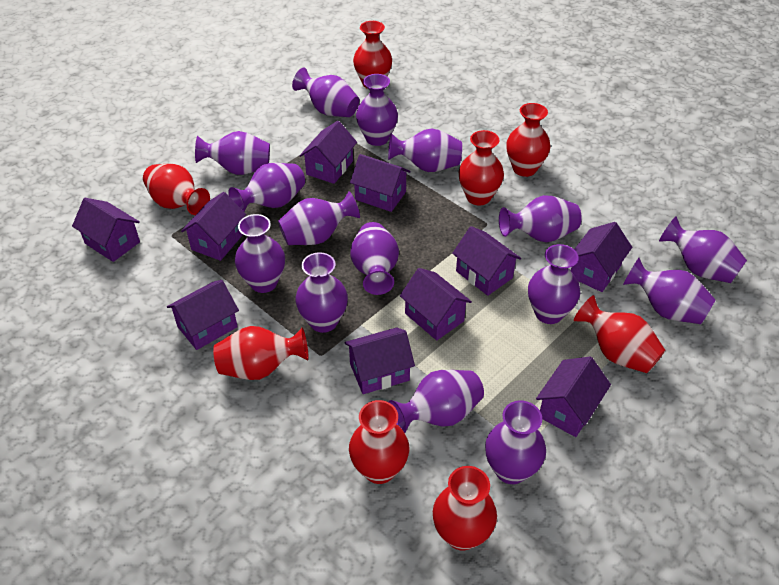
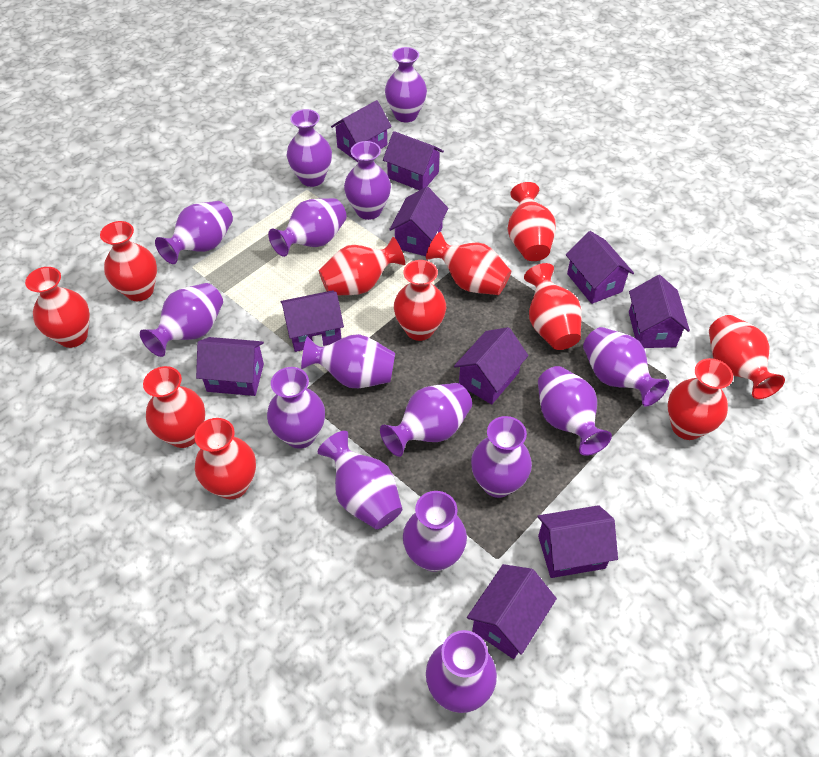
red vase: 8 -> 11

